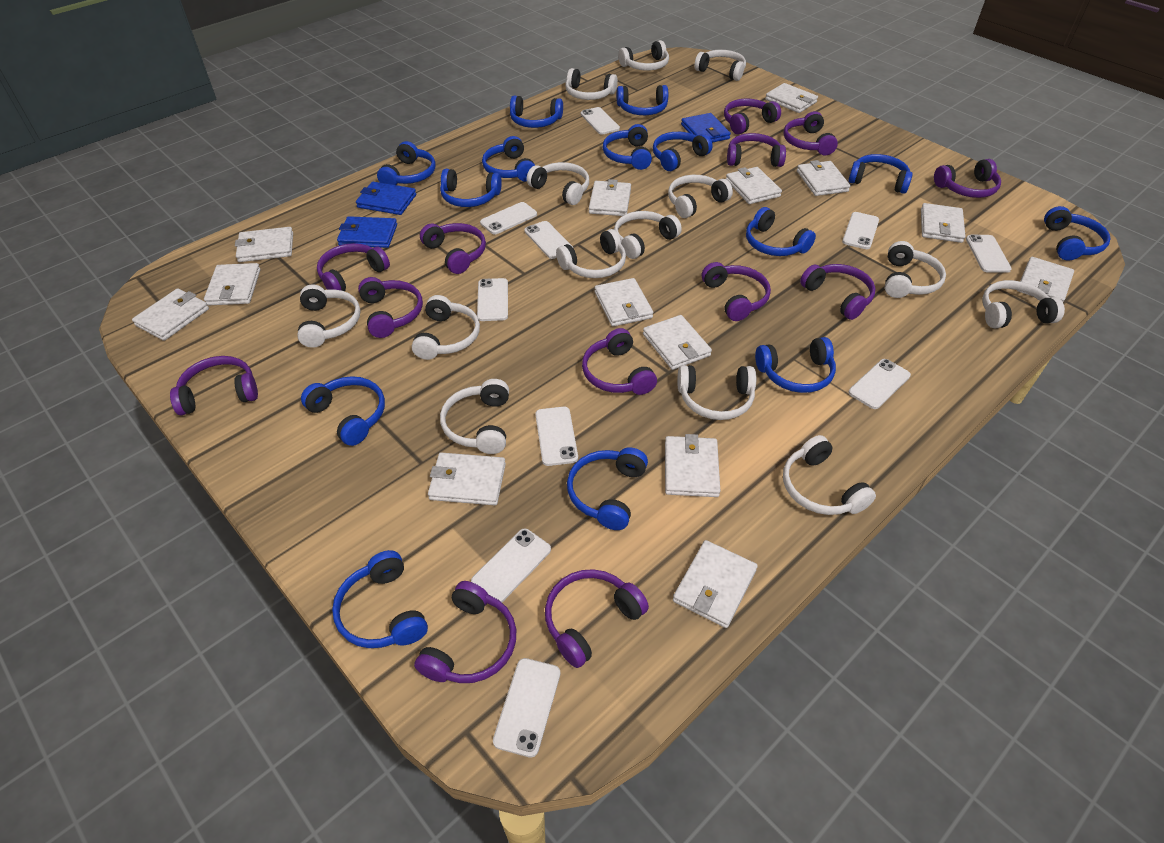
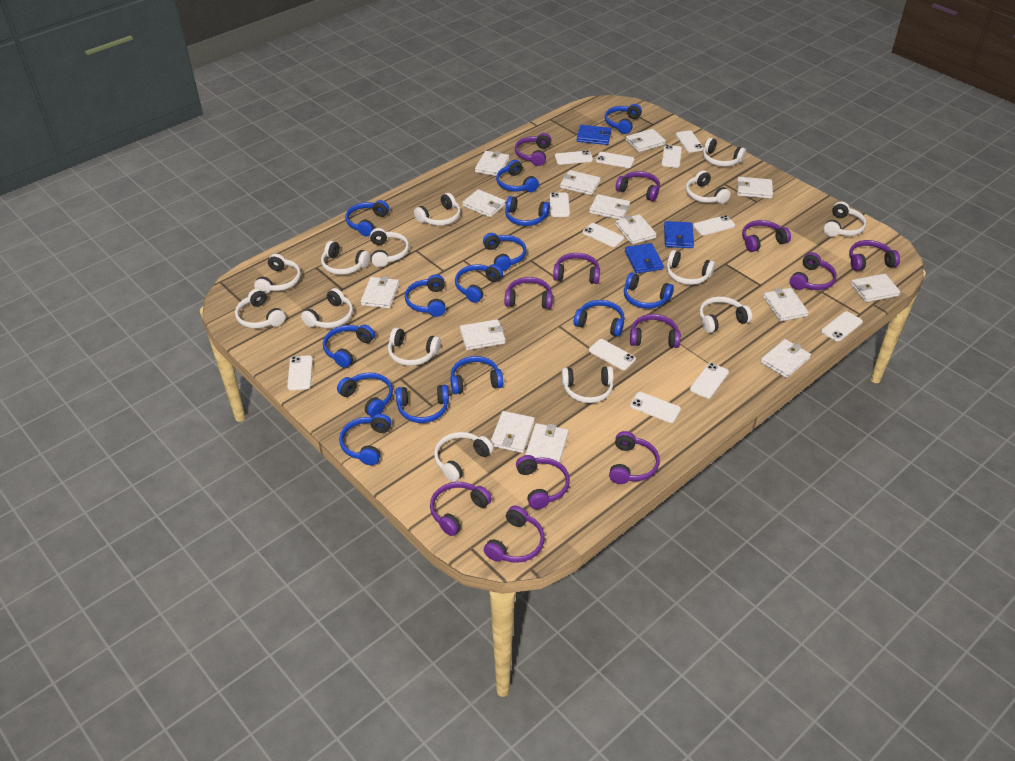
purple headphones: 13 -> 12
white phone: 10 -> 12

